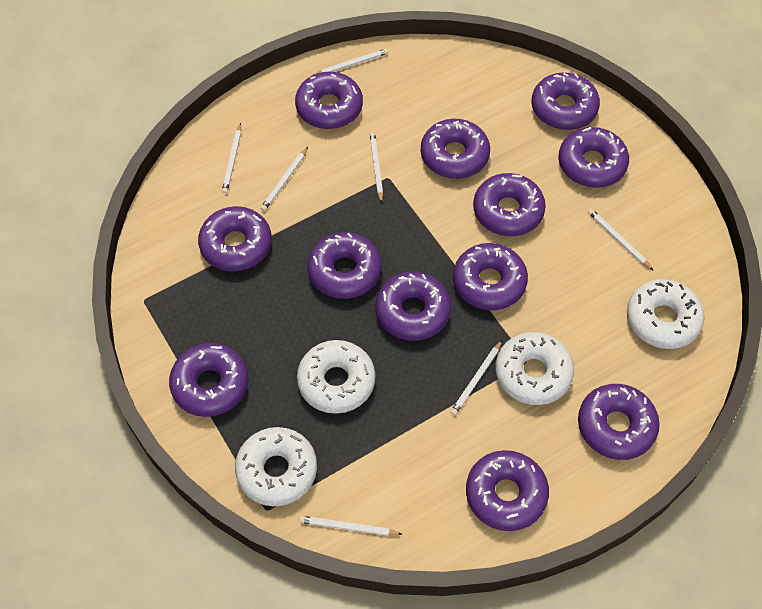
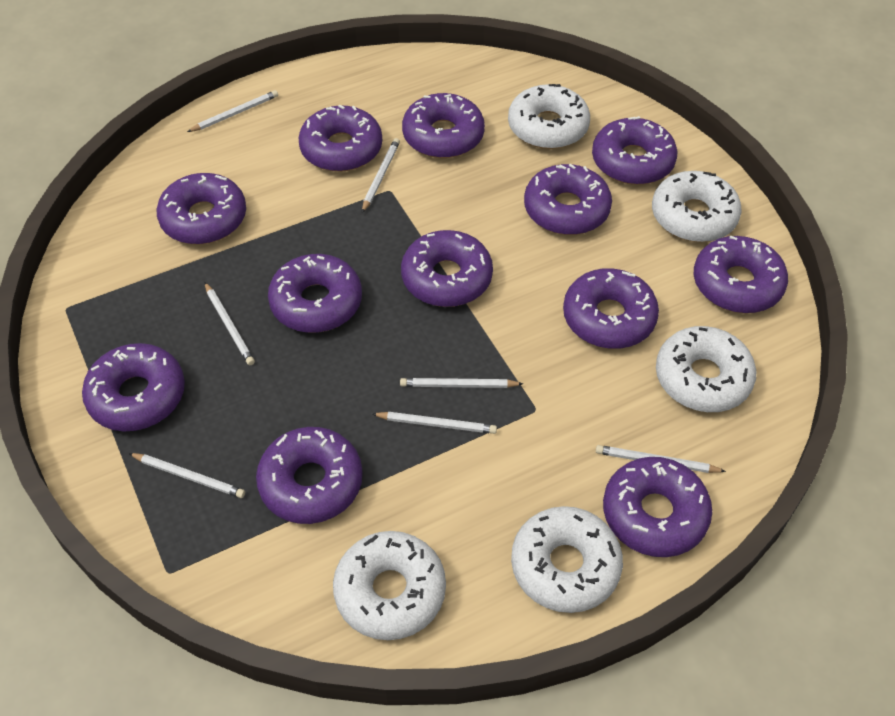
white donut: 4 -> 5

